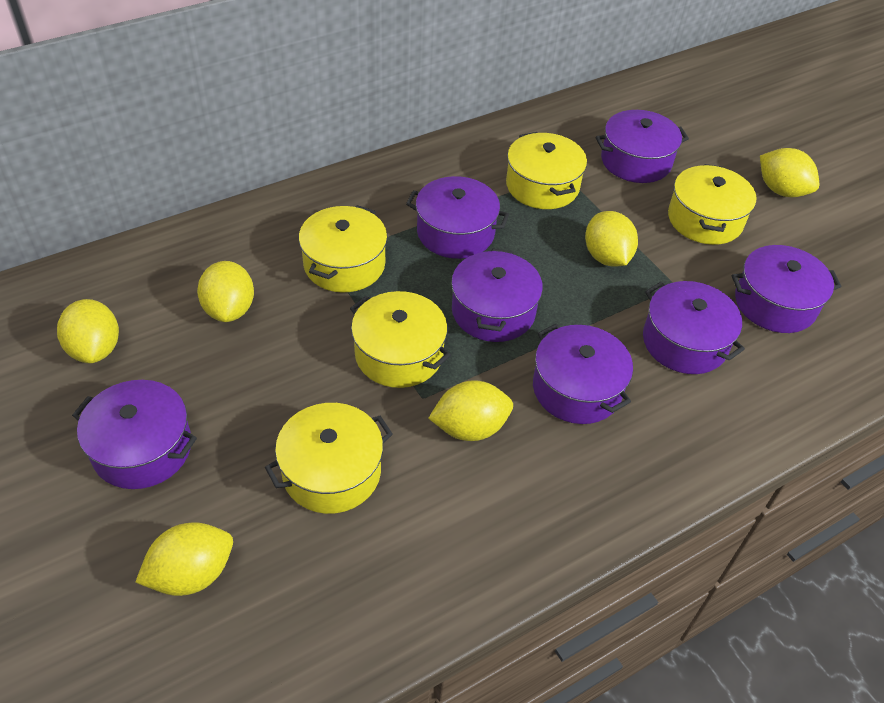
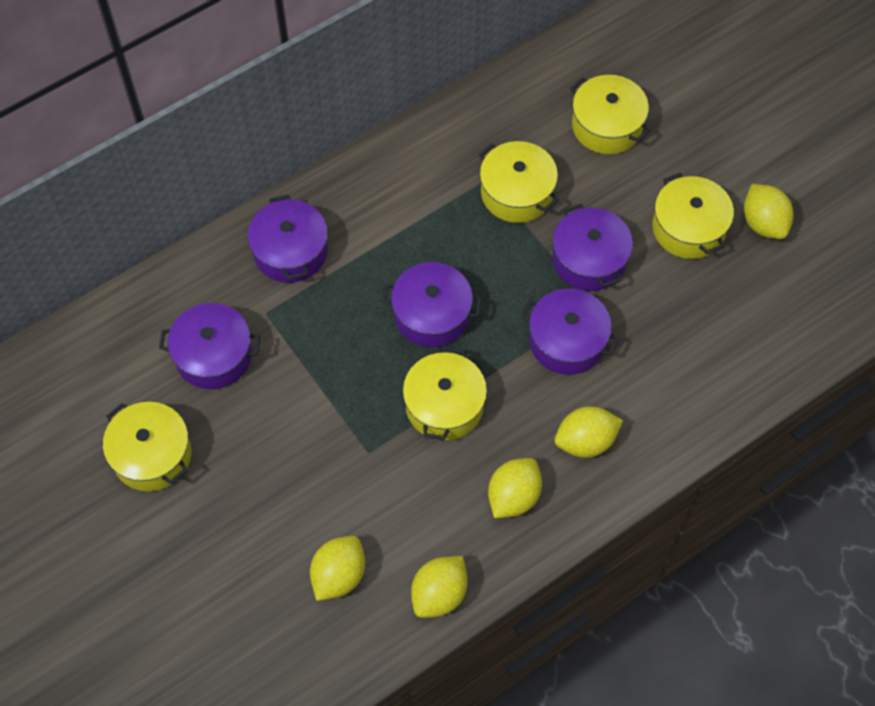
purple pot: 7 -> 5
yellow lemon: 6 -> 5

